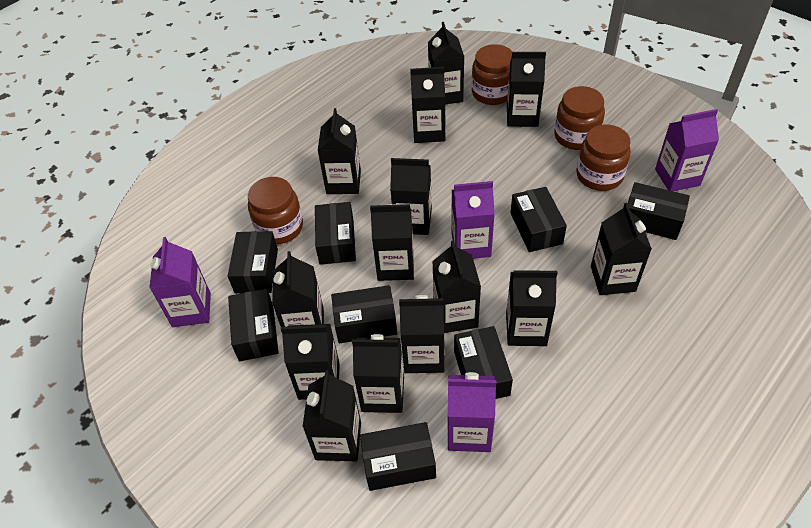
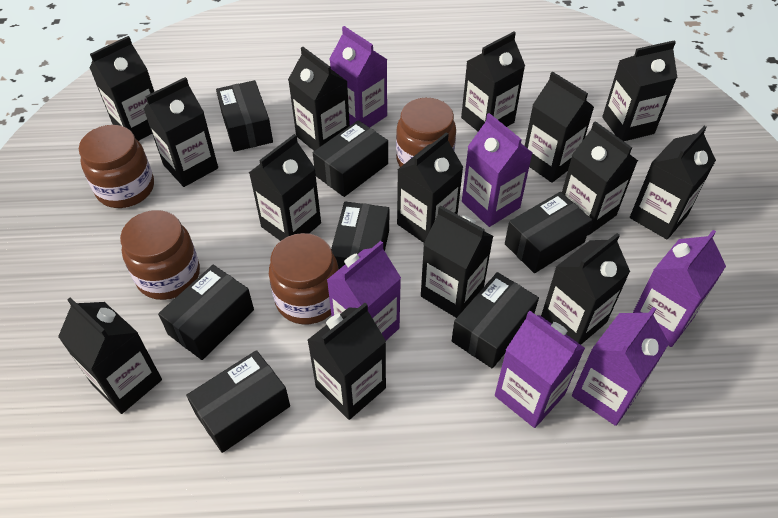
black box: 8 -> 7
purple carton: 4 -> 6

